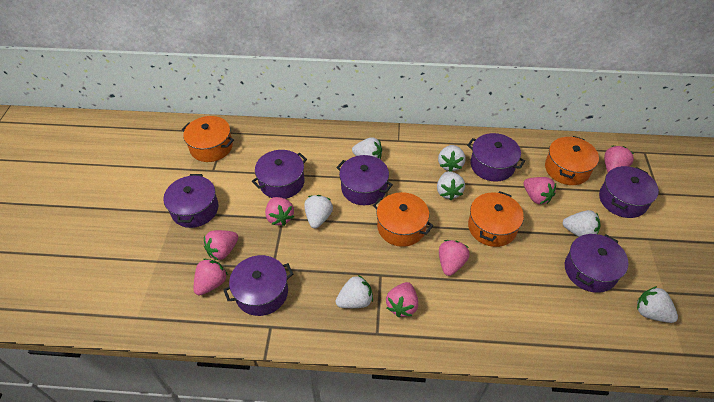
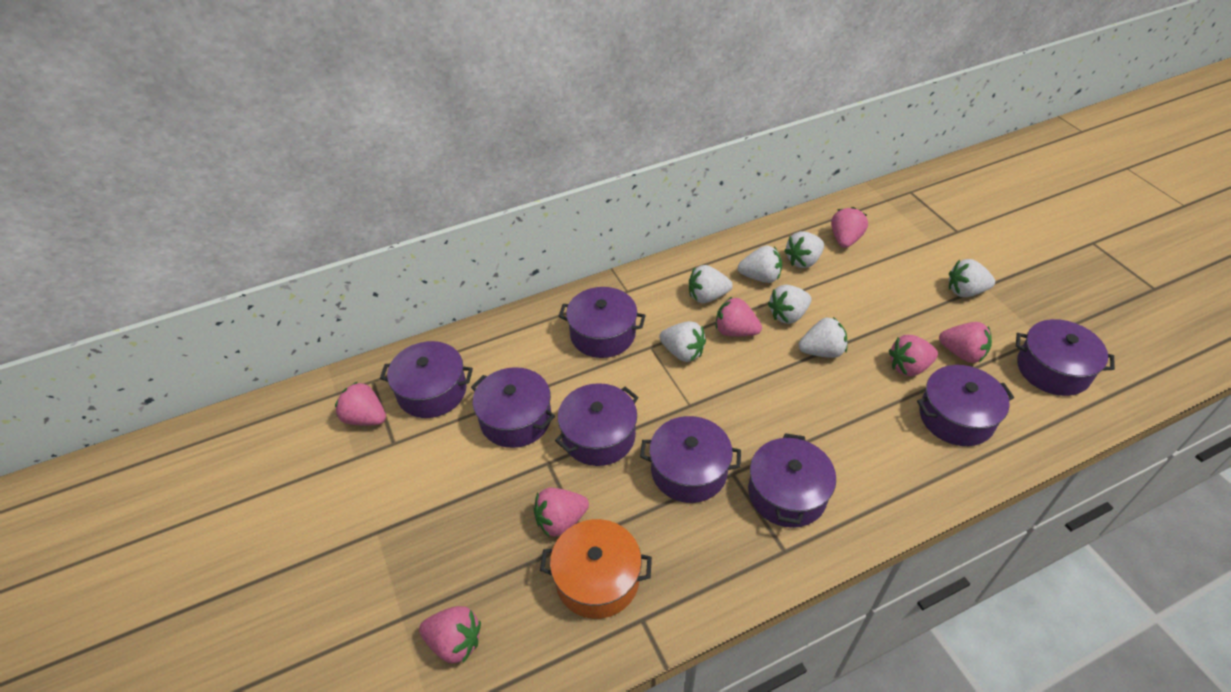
orange pot: 4 -> 1
purple pot: 7 -> 8

